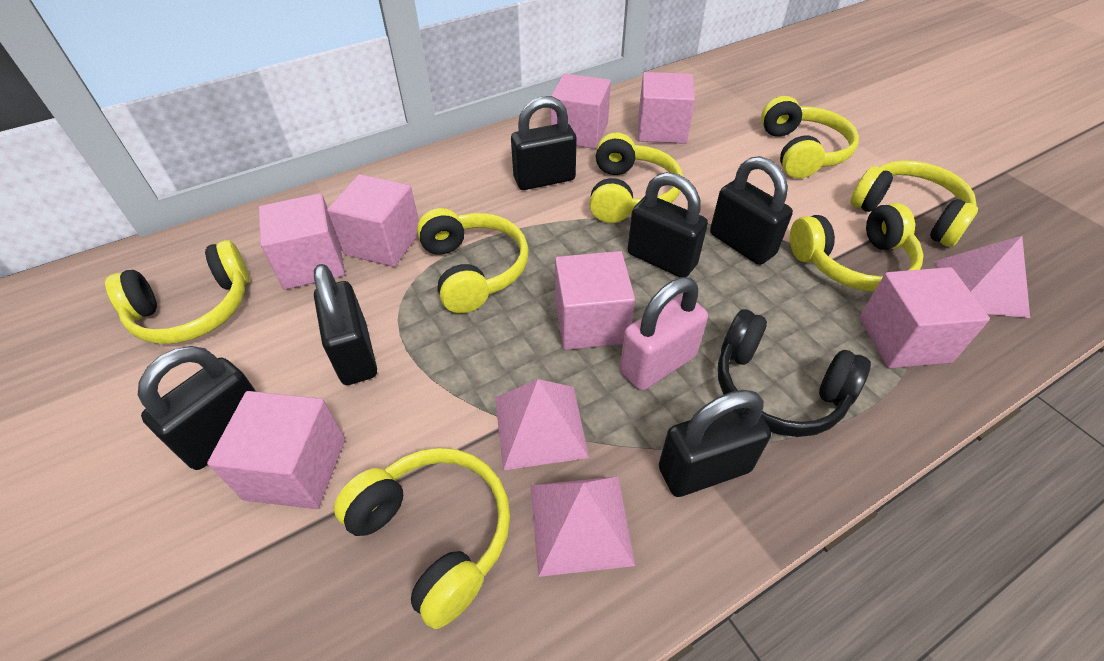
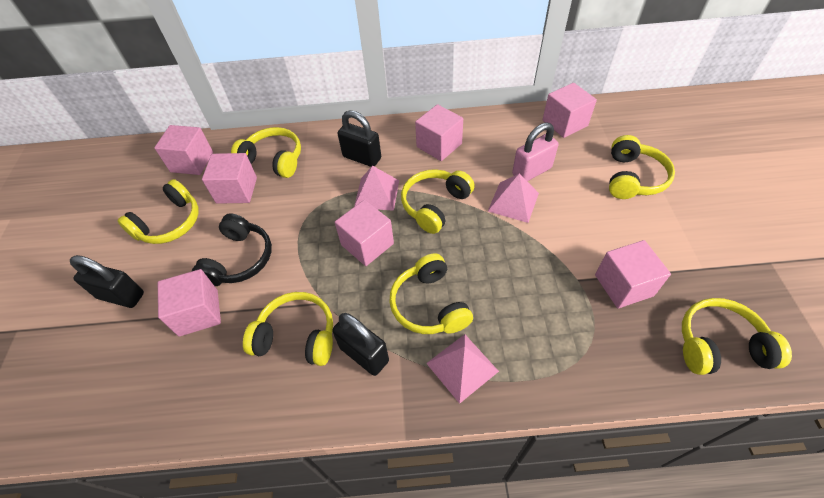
black padlock: 6 -> 3

